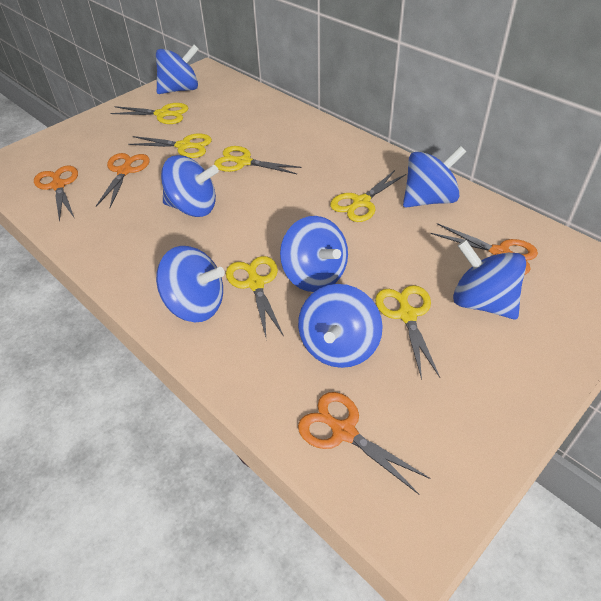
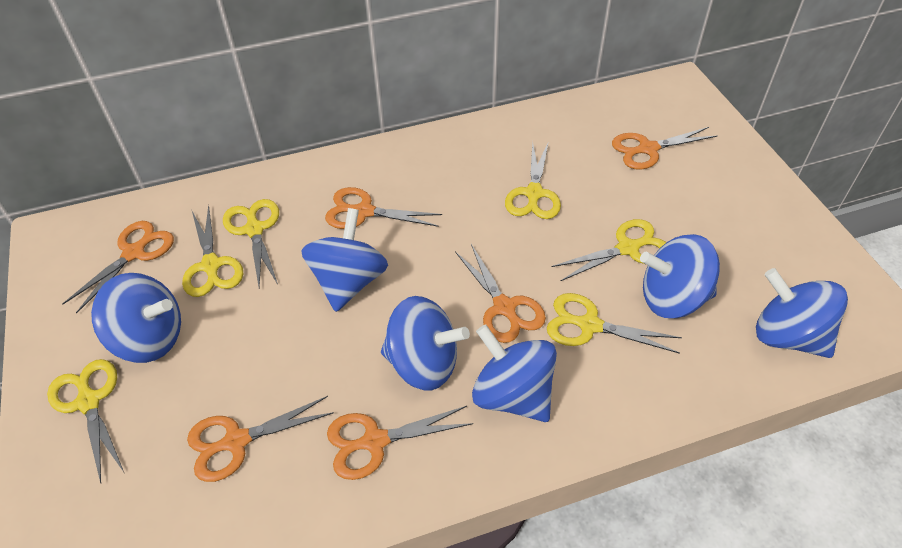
blue spinning top: 7 -> 6
orange scissors: 4 -> 6

